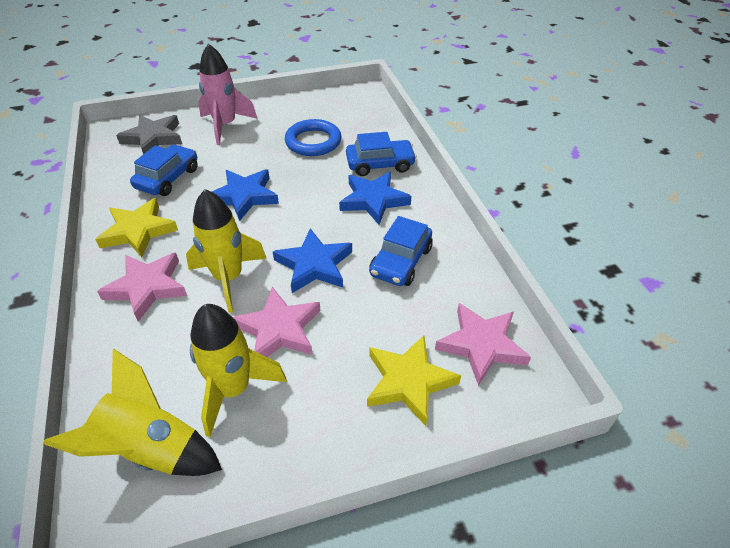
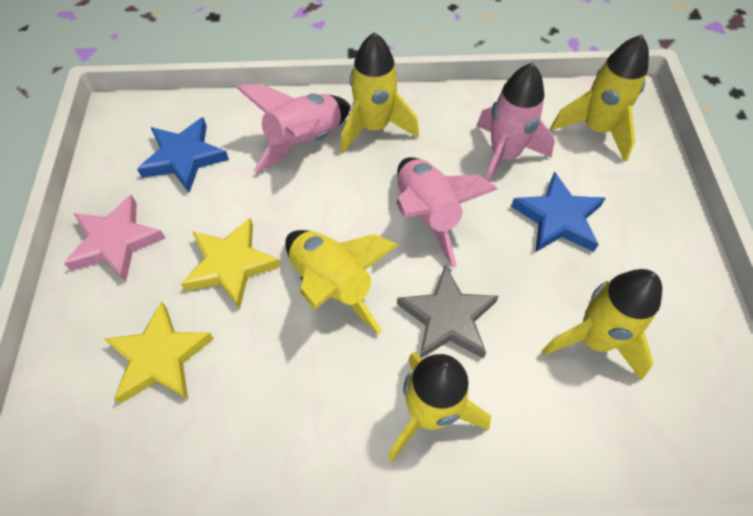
blue car: 3 -> 0
blue ring: 1 -> 0
blue star: 3 -> 2
pink rocket: 1 -> 3
pink star: 3 -> 1
yellow rocket: 3 -> 5

